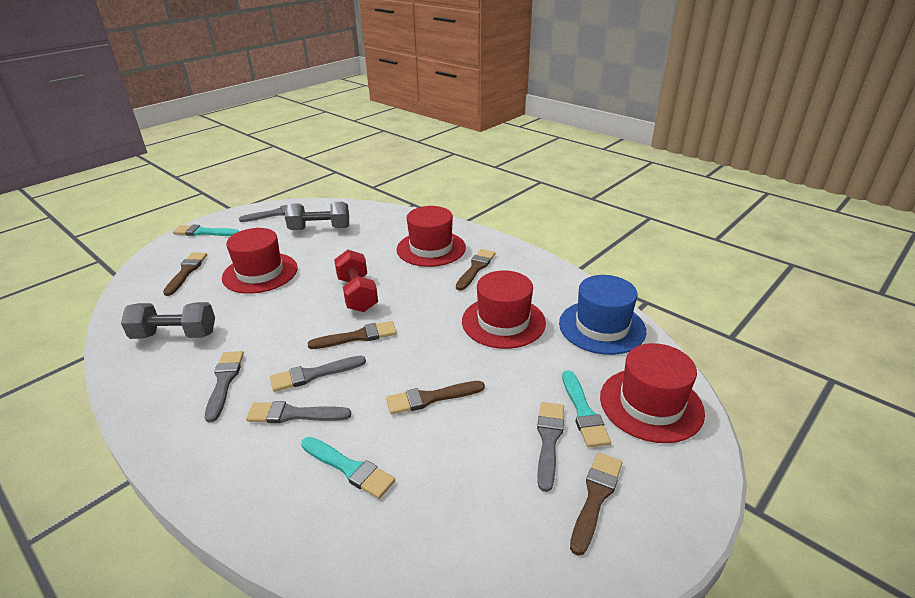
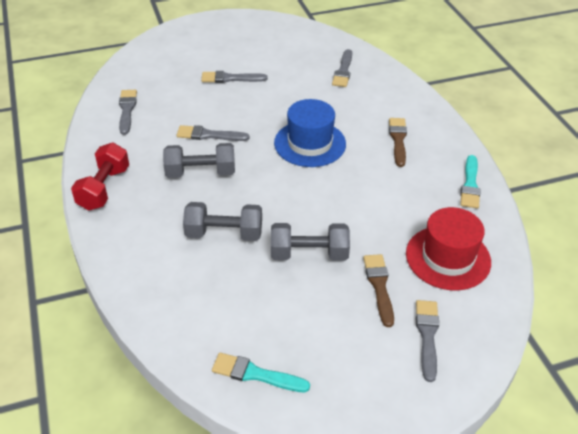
brown brush: 5 -> 2
grey dumbbell: 2 -> 3
red hat: 4 -> 1
turquoise brush: 3 -> 2

